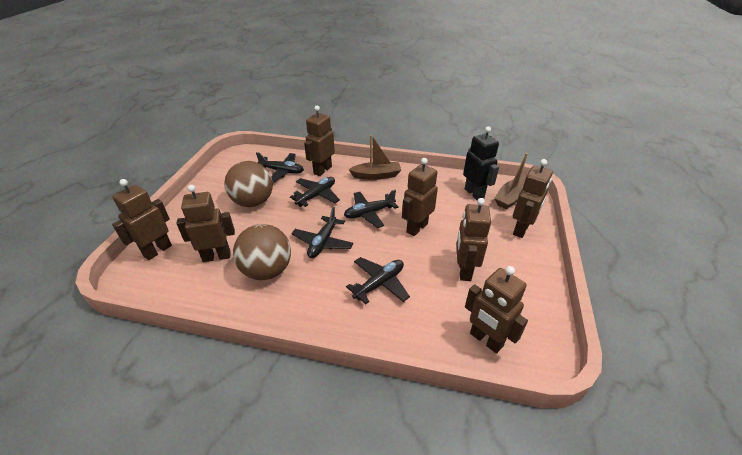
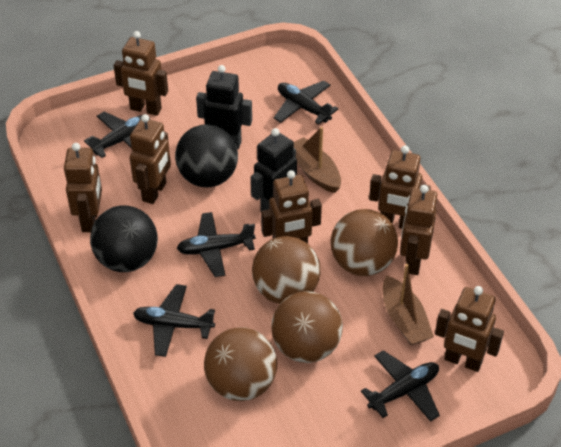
black ball: 0 -> 2
black robot: 1 -> 2
brown ball: 2 -> 4

